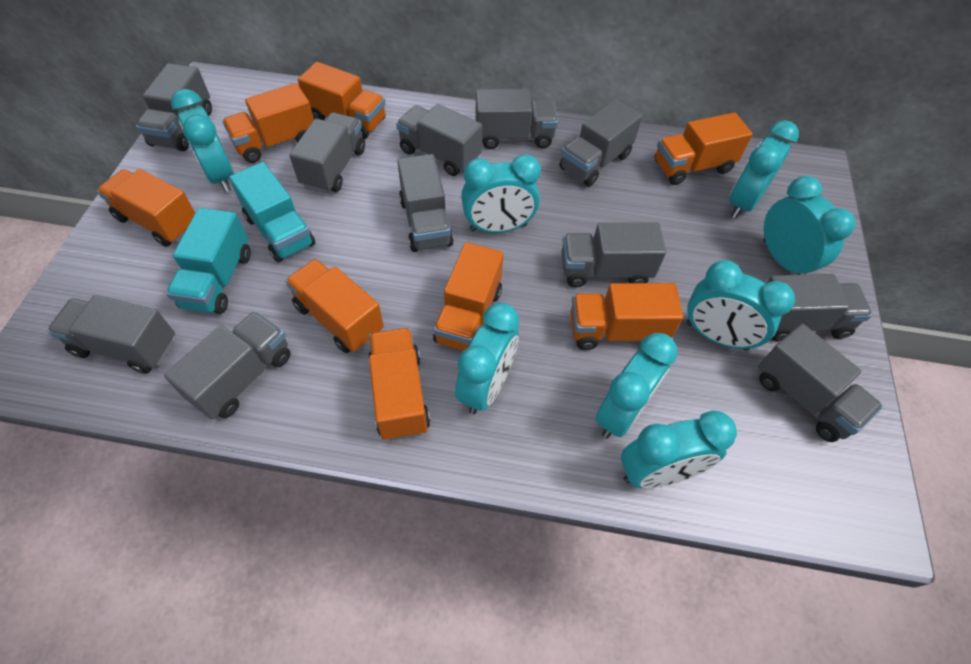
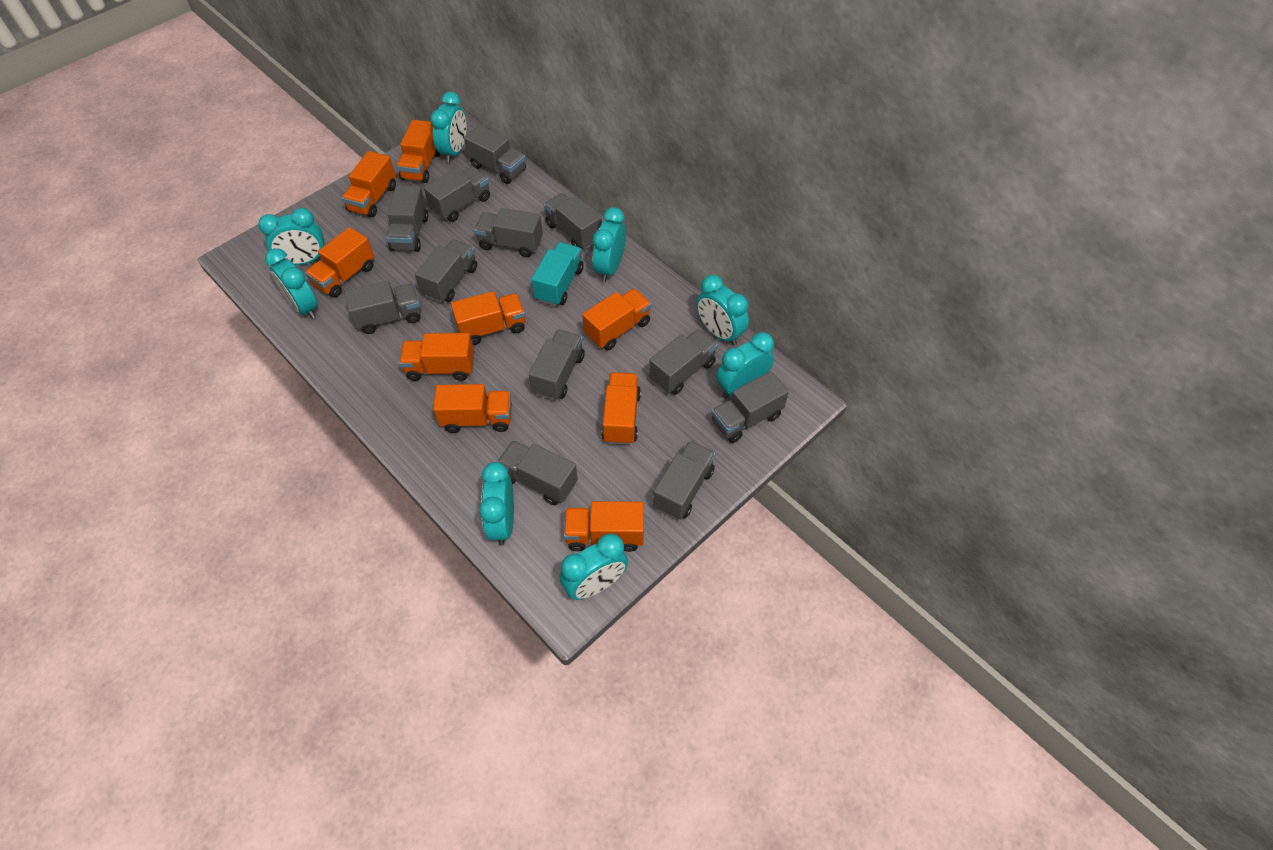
grey truck: 11 -> 12
orange truck: 8 -> 9
turquoise truck: 2 -> 1

